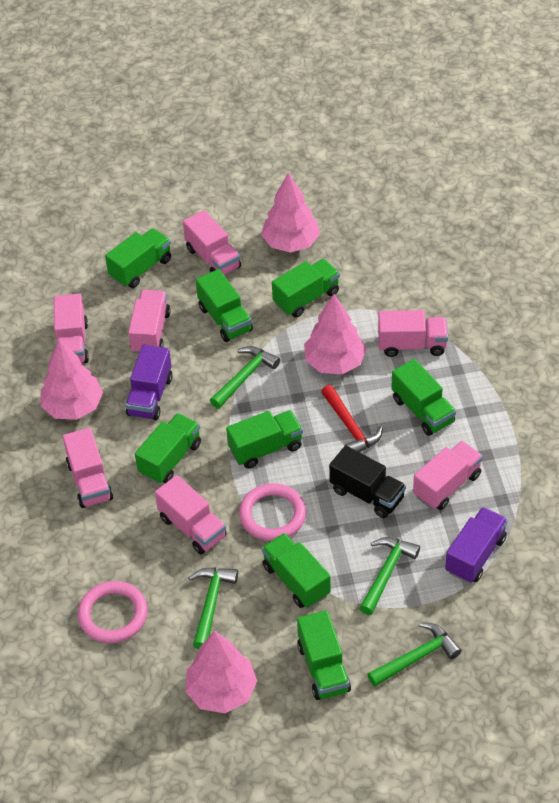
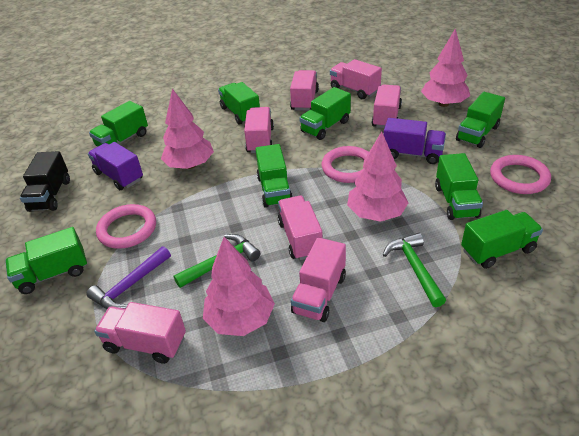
green hammer: 4 -> 2
pink ring: 2 -> 3
purple hammer: 0 -> 1
red hammer: 1 -> 0

